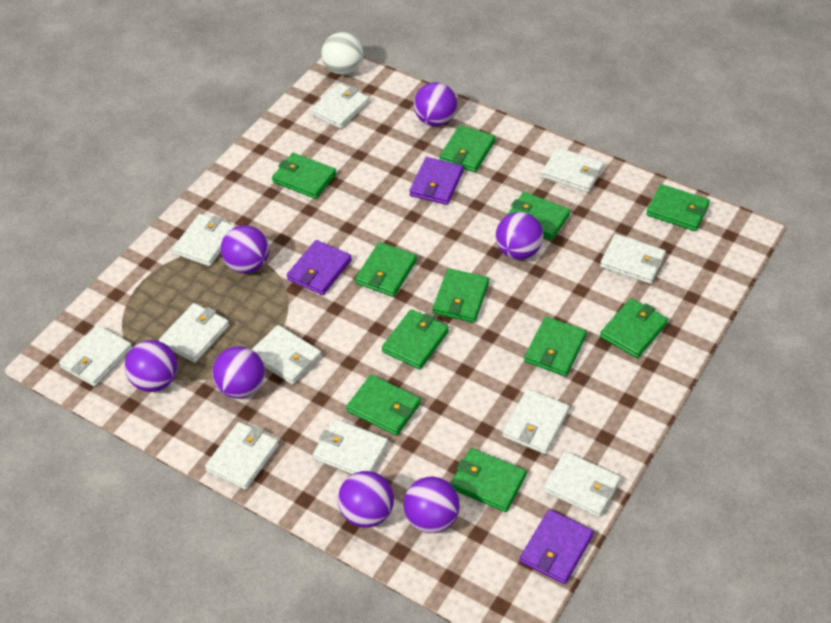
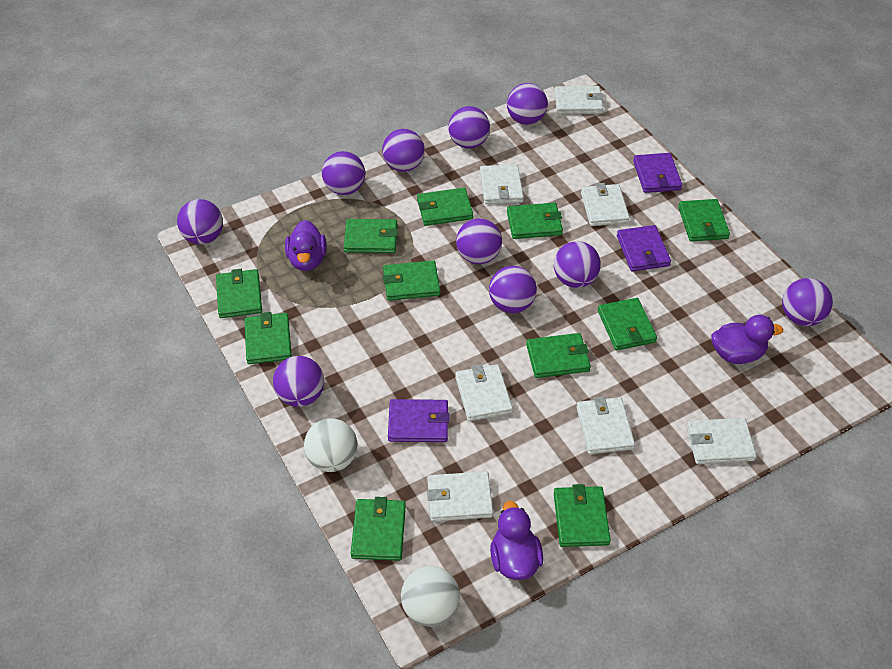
purple ball: 7 -> 10
purple duck: 0 -> 3
white ball: 1 -> 2
white wallet: 11 -> 7

